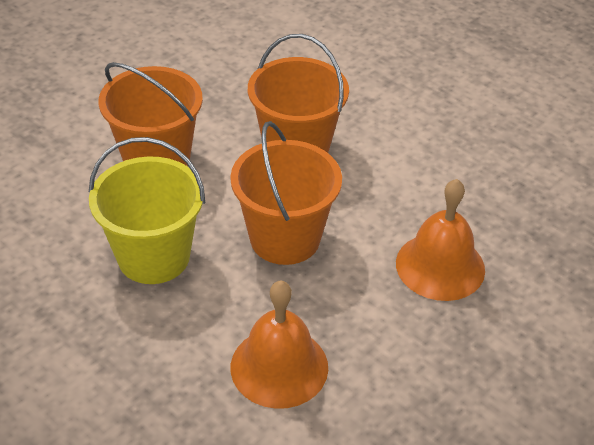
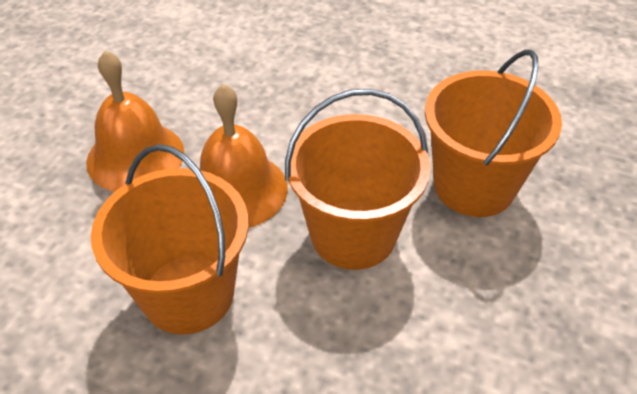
yellow bucket: 1 -> 0

